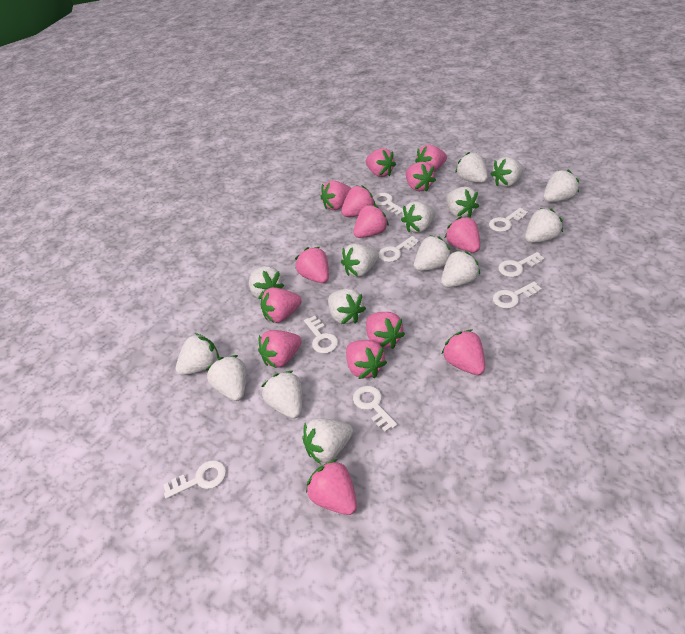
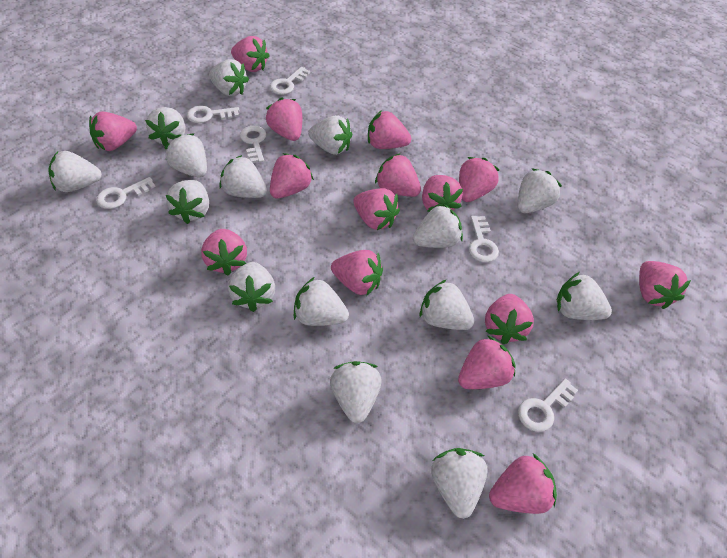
pink strawberry: 14 -> 15
white key: 8 -> 6

